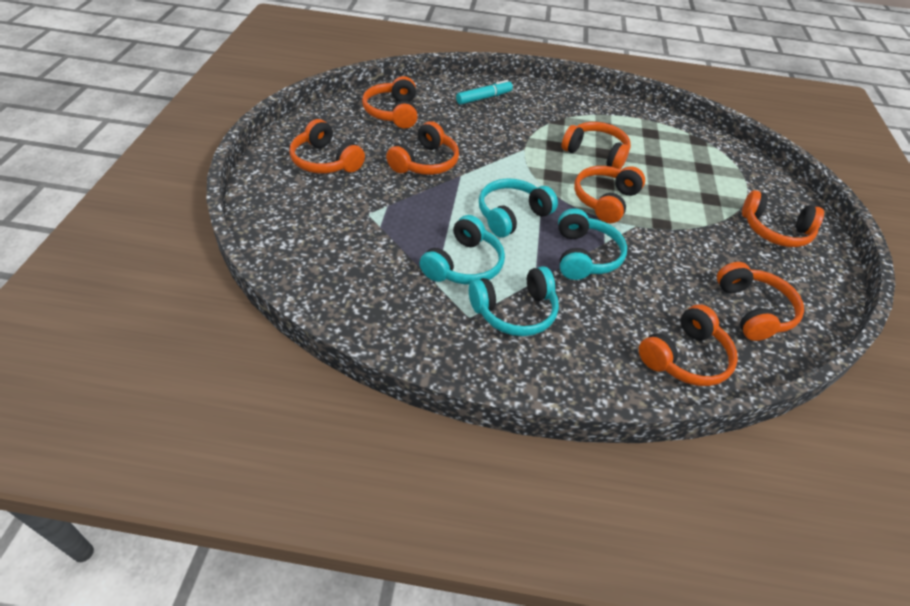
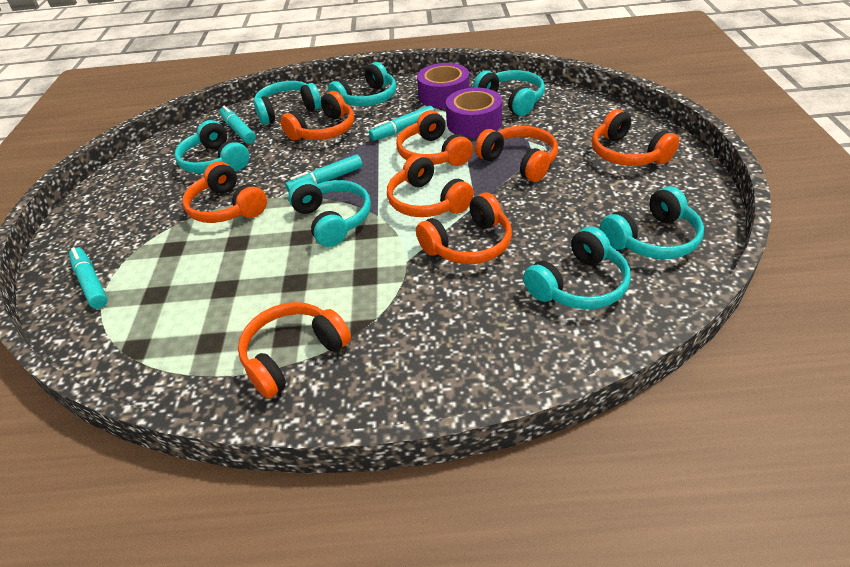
purple tape: 0 -> 2
turquoise headphones: 4 -> 7
turquoise marker: 1 -> 4

